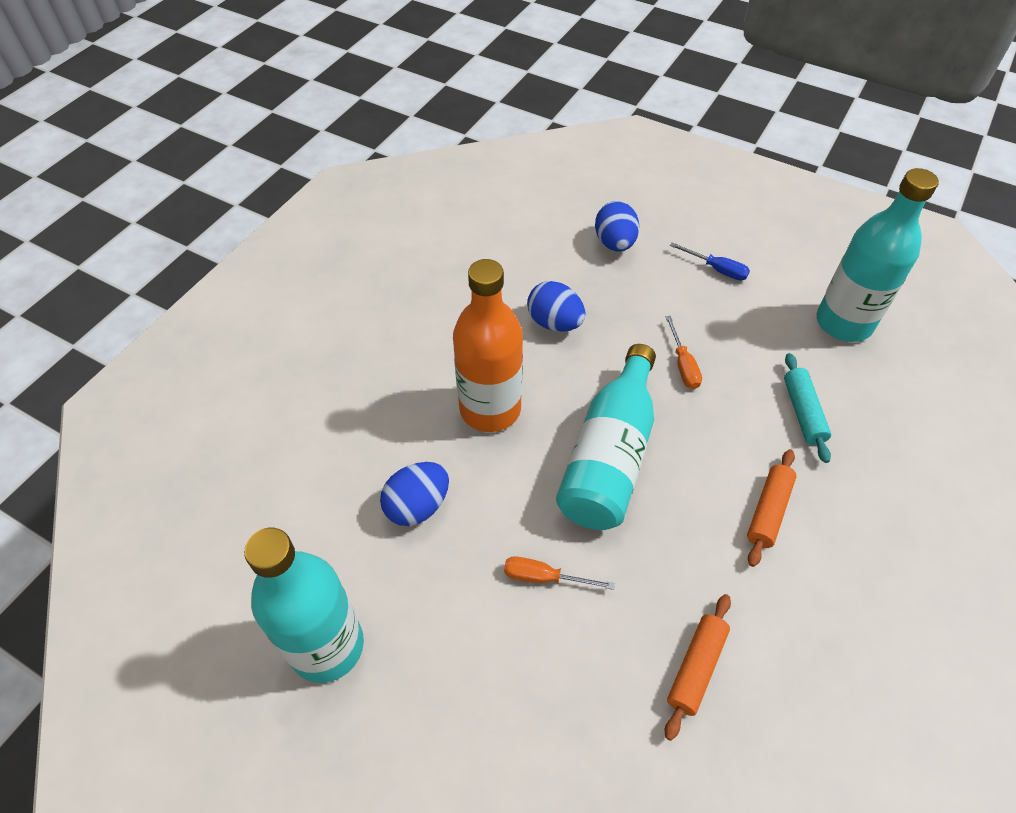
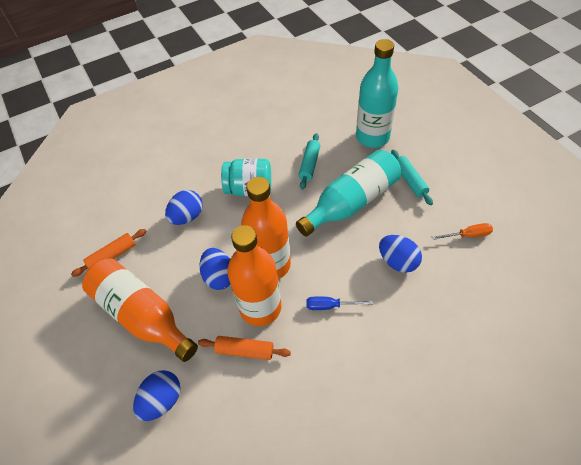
blue egg: 3 -> 4
orange bottle: 1 -> 3
orange screwdriver: 2 -> 1
turquoise bottle: 3 -> 2
turquoise jar: 0 -> 1
turquoise rolling pin: 1 -> 2

